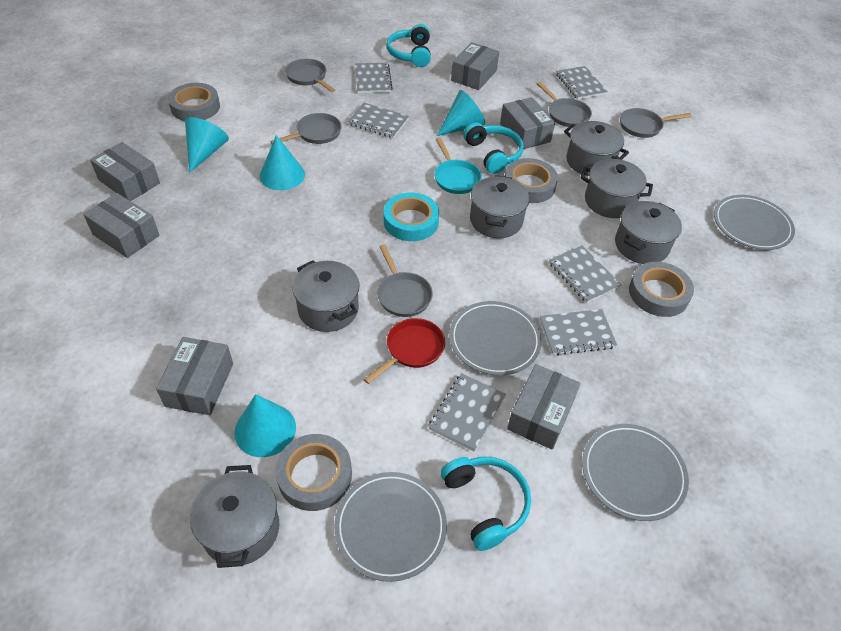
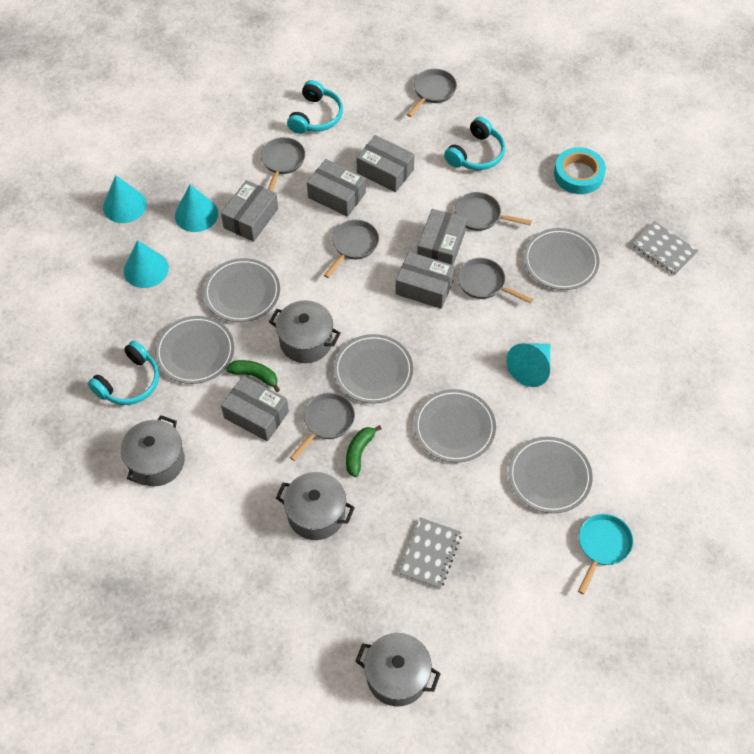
green banana: 0 -> 2
grey notebook: 6 -> 2
grey pan: 5 -> 6
grey plate: 4 -> 6
grey pot: 6 -> 4
grey tape: 4 -> 0
red pan: 1 -> 0

